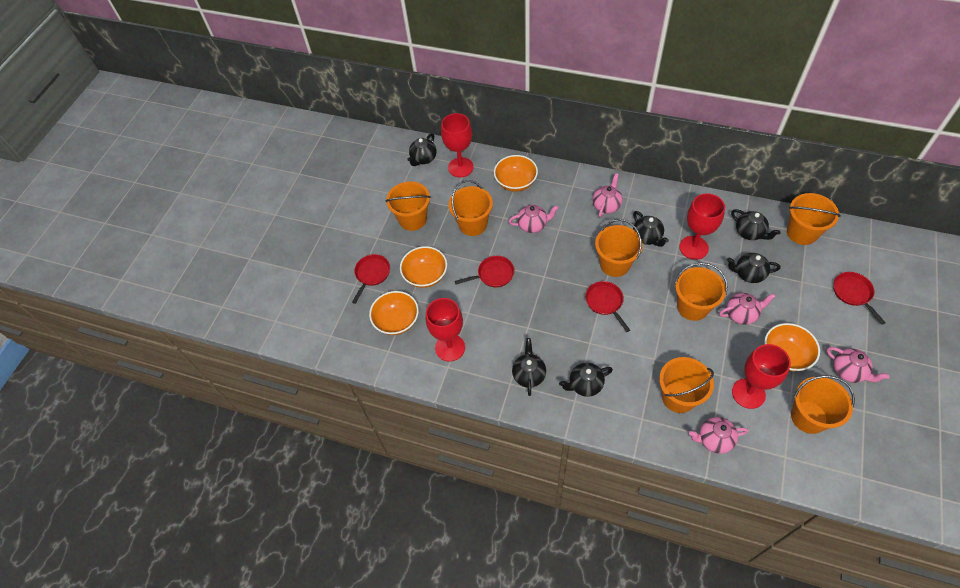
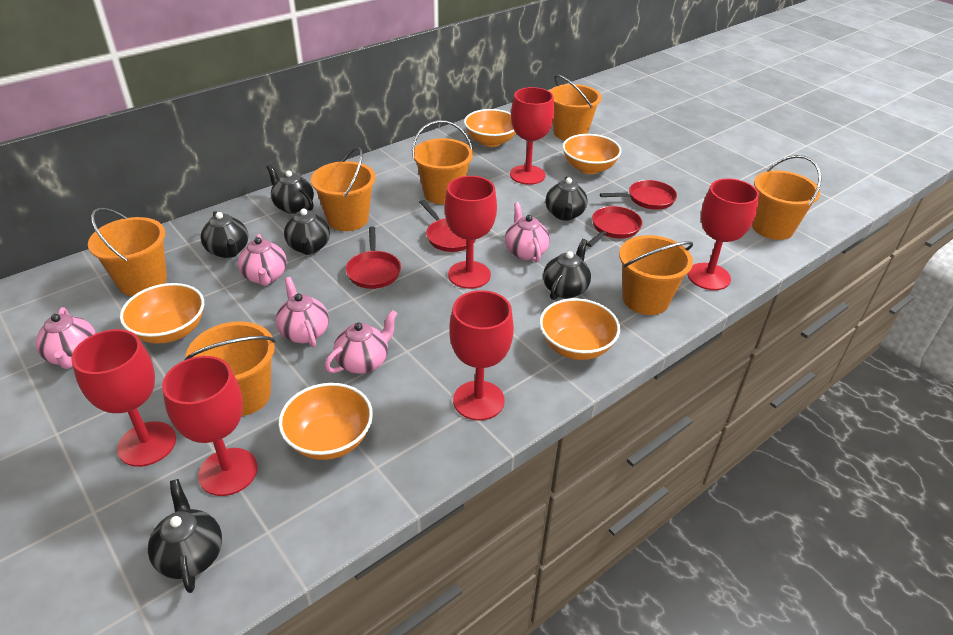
orange bowl: 4 -> 5
red goblet: 4 -> 6

